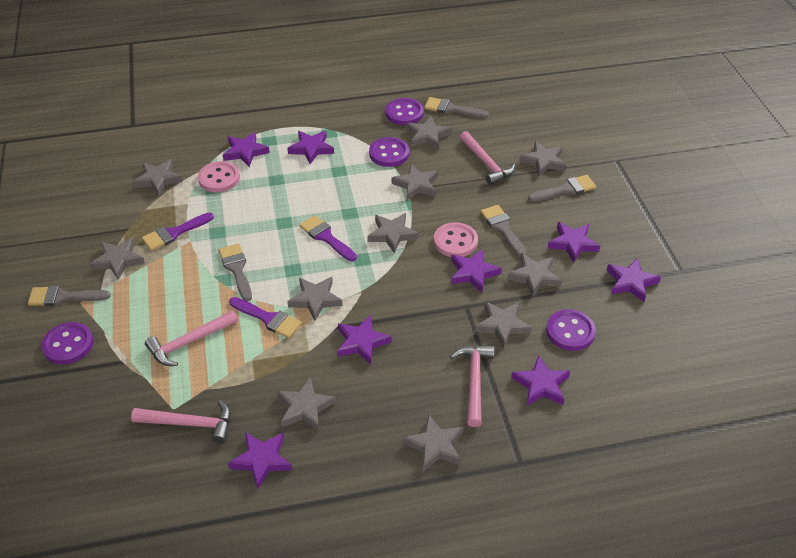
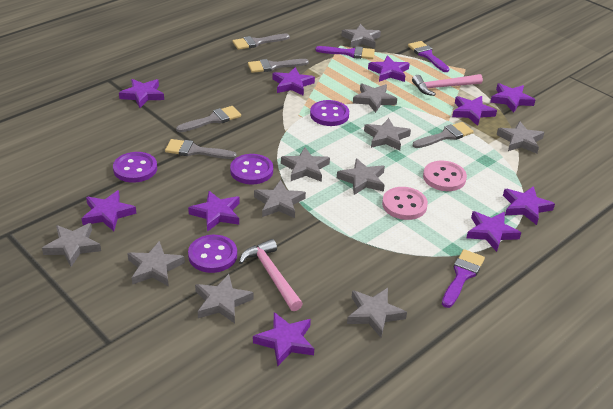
pink hammer: 4 -> 2
purple star: 8 -> 10

